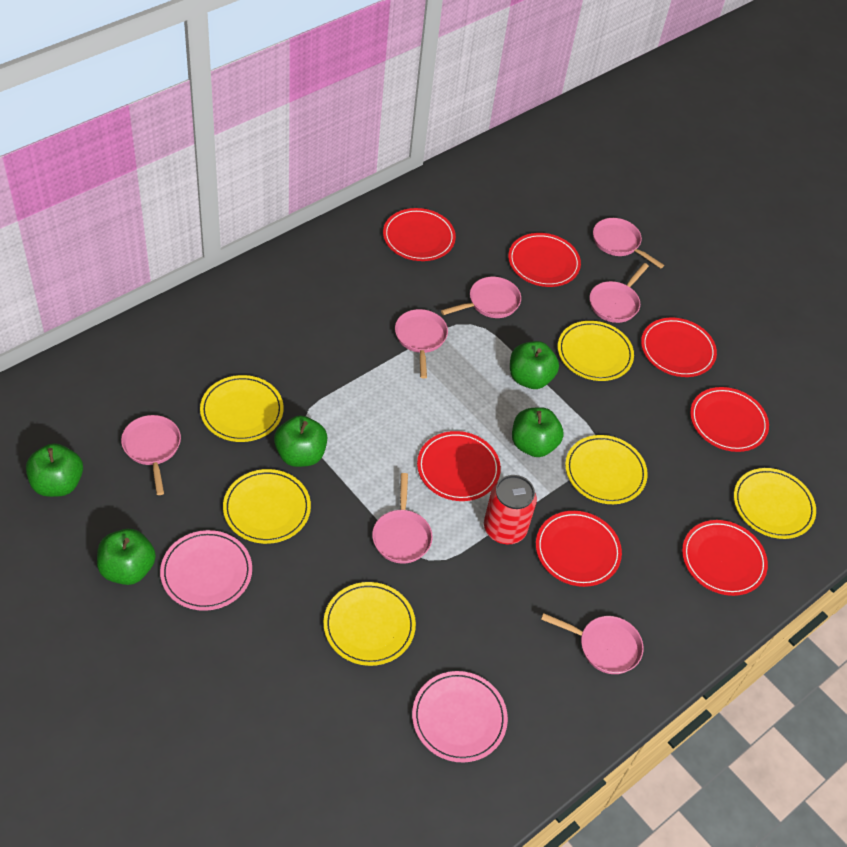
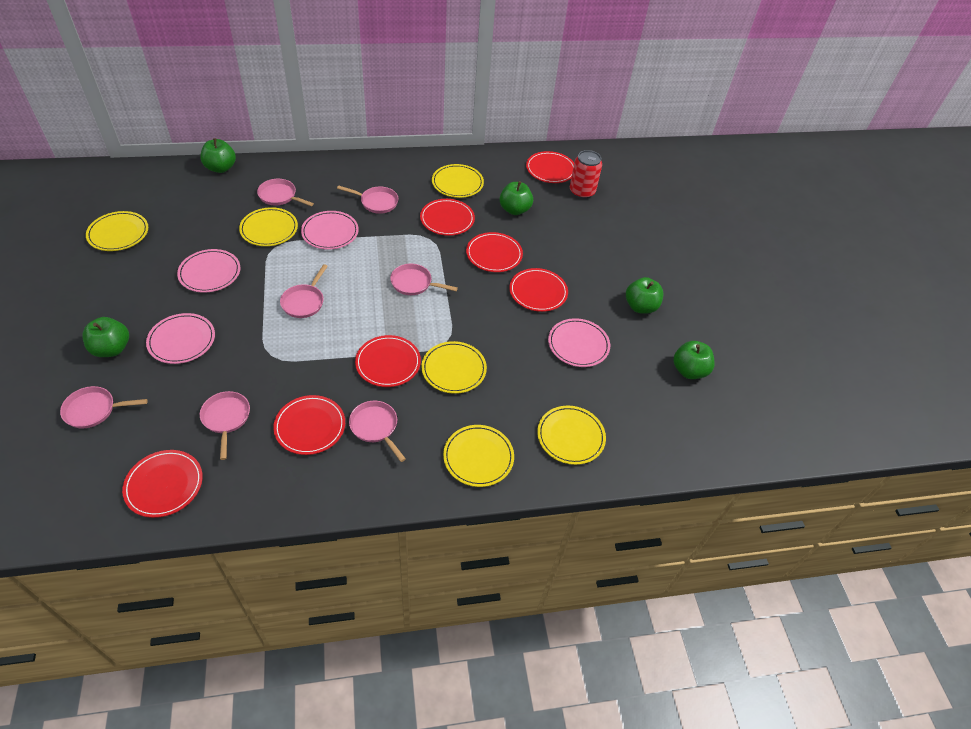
pink plate: 2 -> 4

